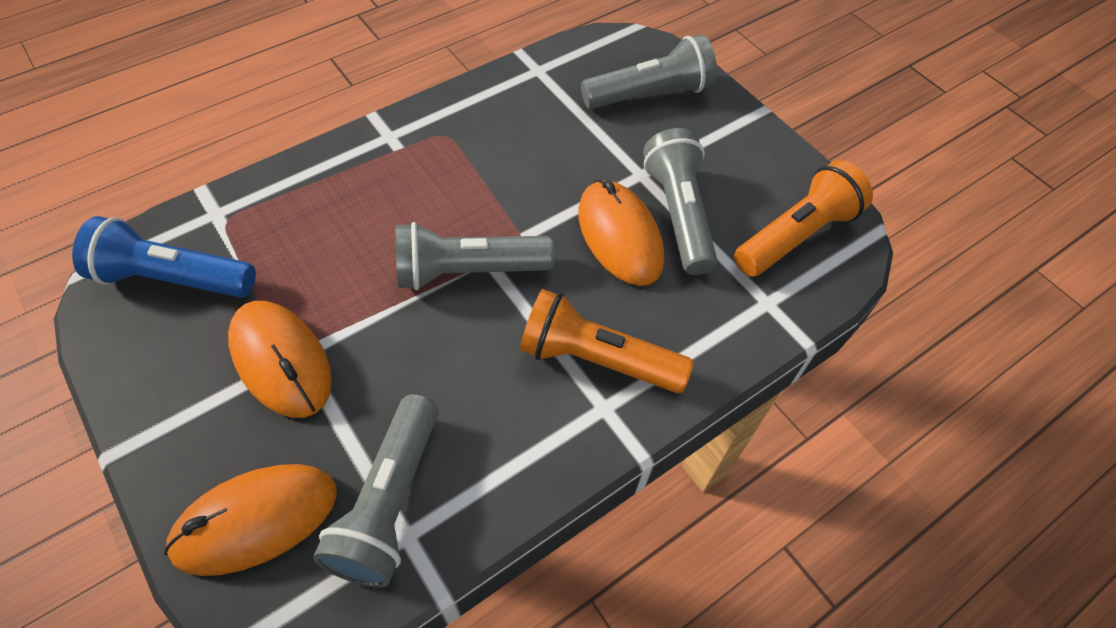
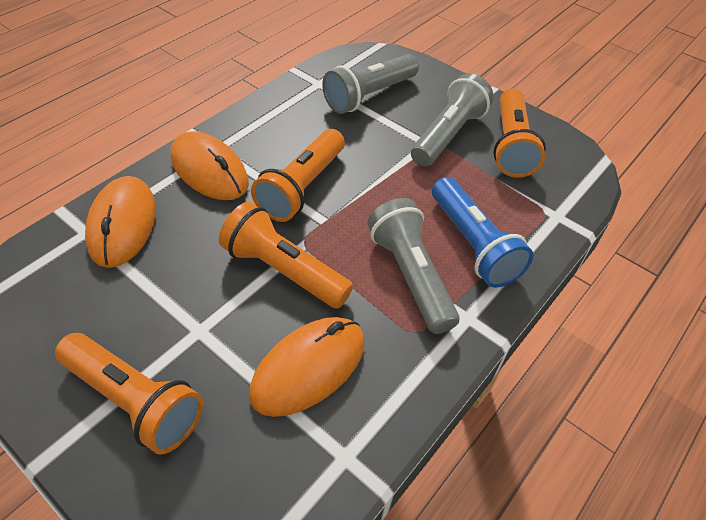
grey flashlight: 4 -> 3
orange flashlight: 2 -> 4

